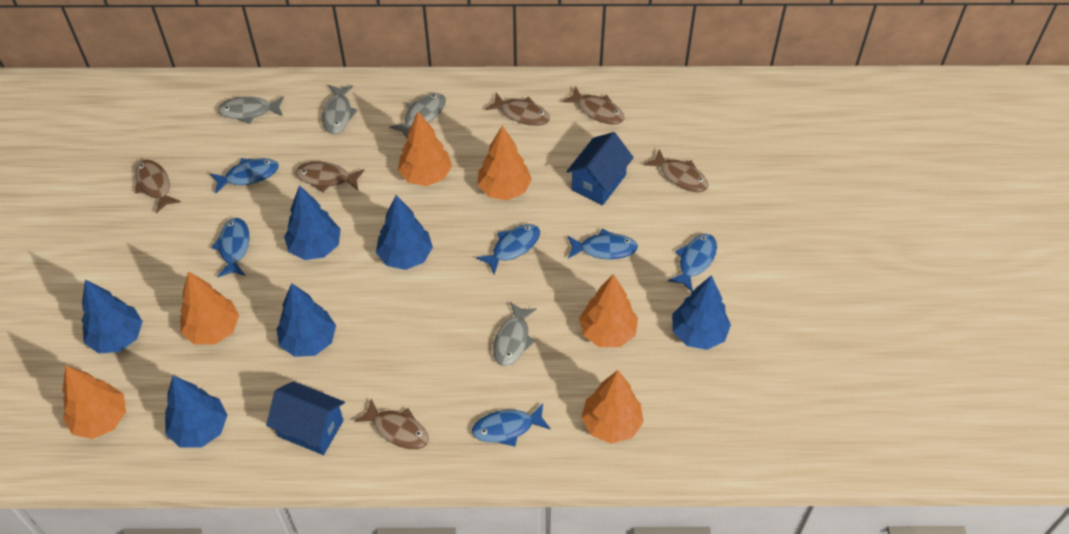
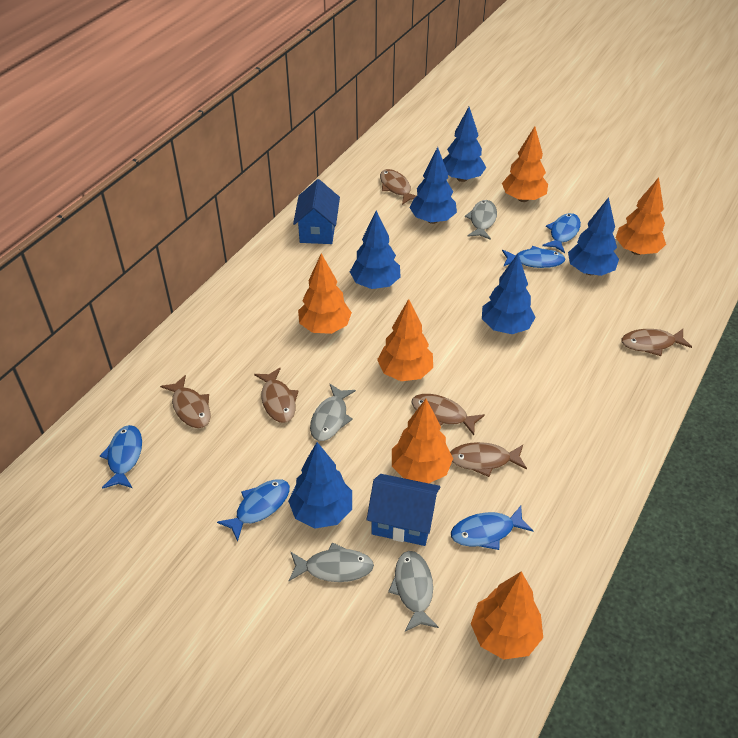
blue fish: 6 -> 5

